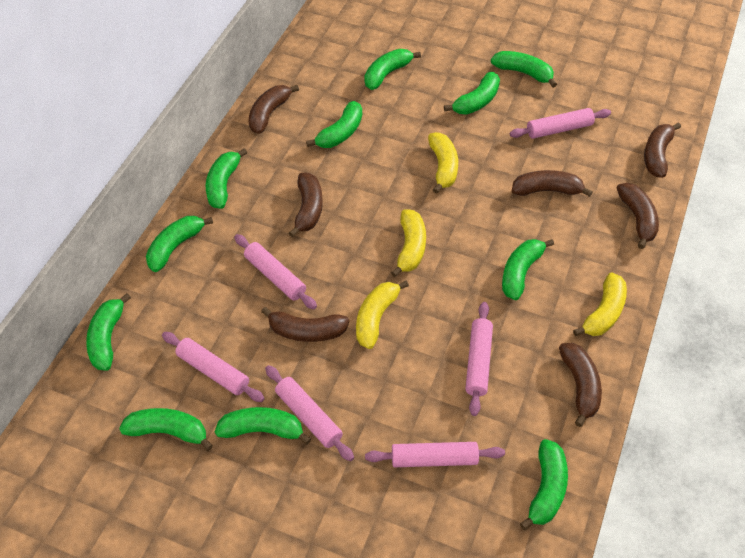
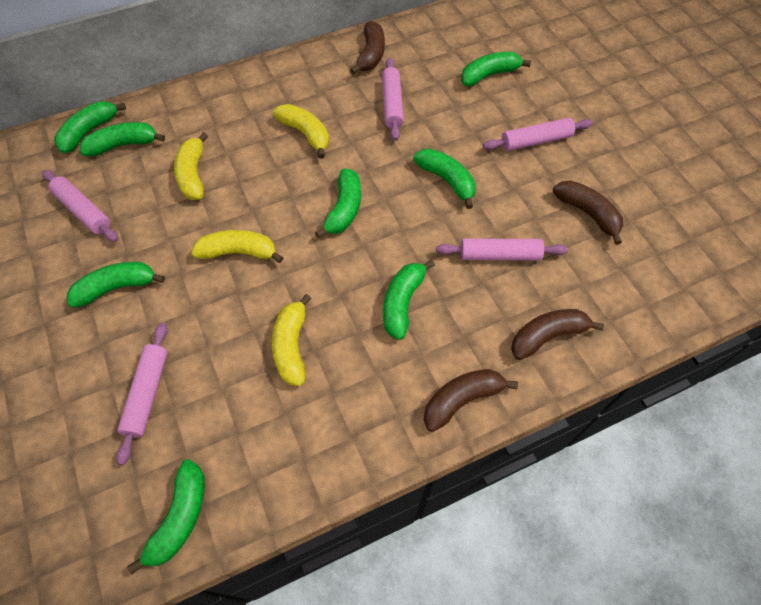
brown banana: 7 -> 4
green banana: 11 -> 8
pink rolling pin: 6 -> 5

